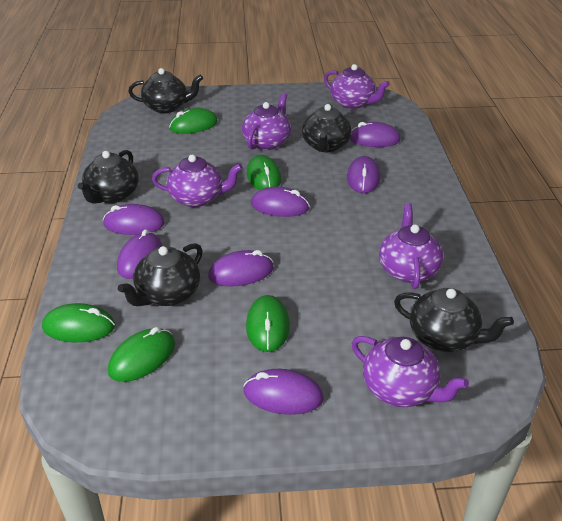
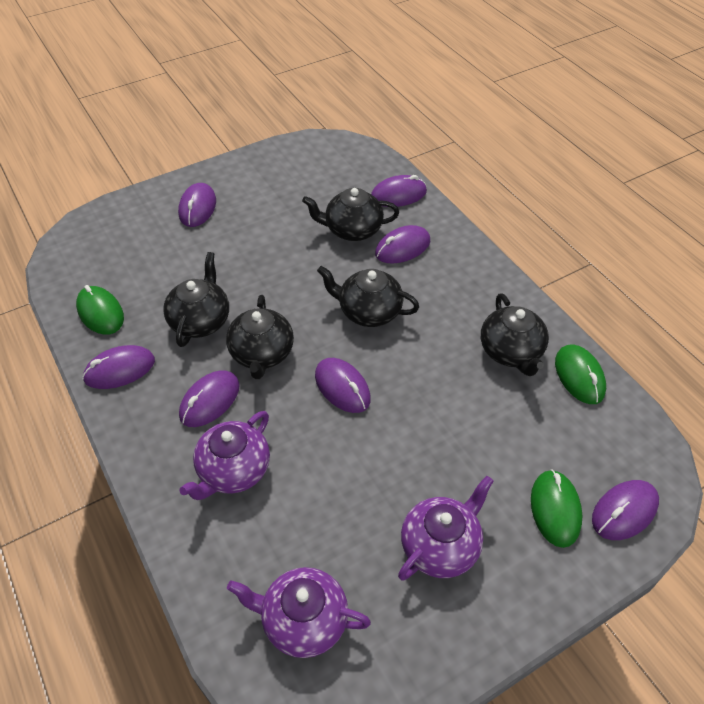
green mouse: 5 -> 3
purple teapot: 5 -> 3

